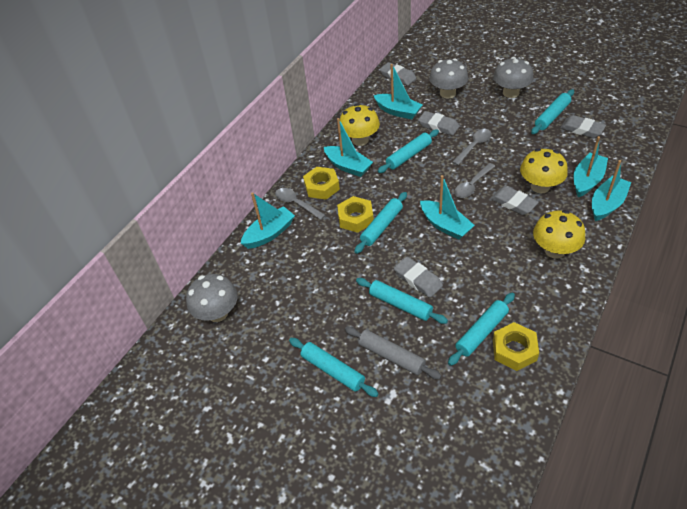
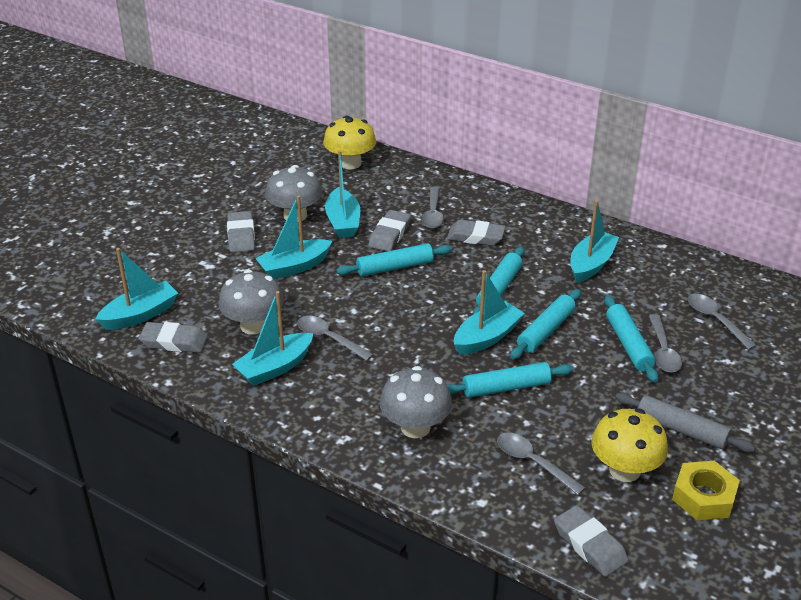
grey spoon: 3 -> 5
turquoise rolling pin: 6 -> 5
yellow mushroom: 3 -> 2
yellow nut: 3 -> 1

